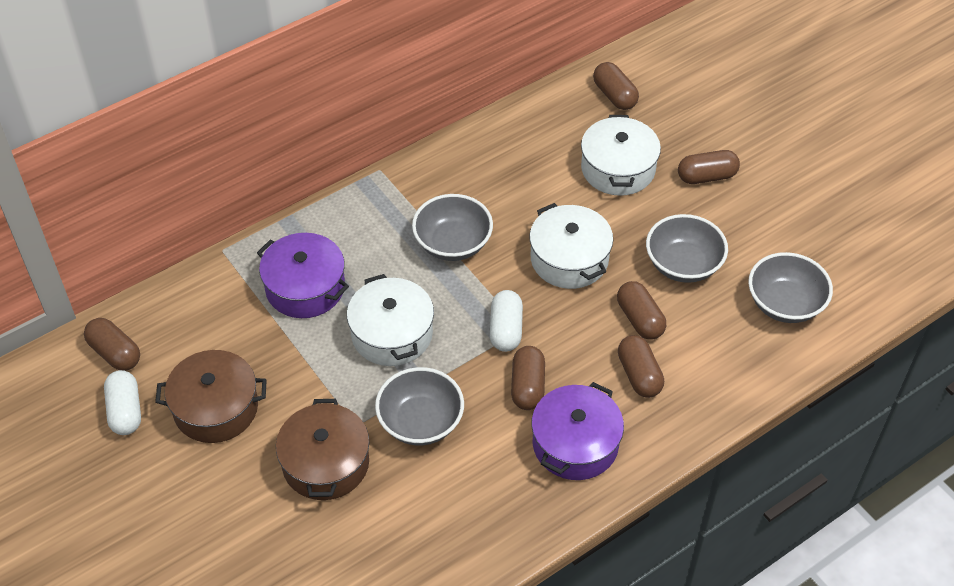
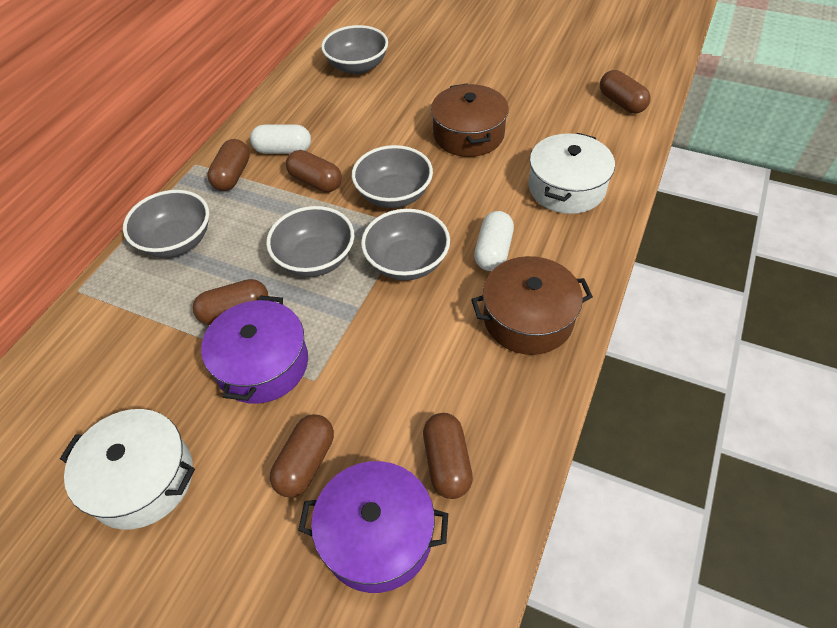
grey bowl: 4 -> 5
white pot: 3 -> 2

